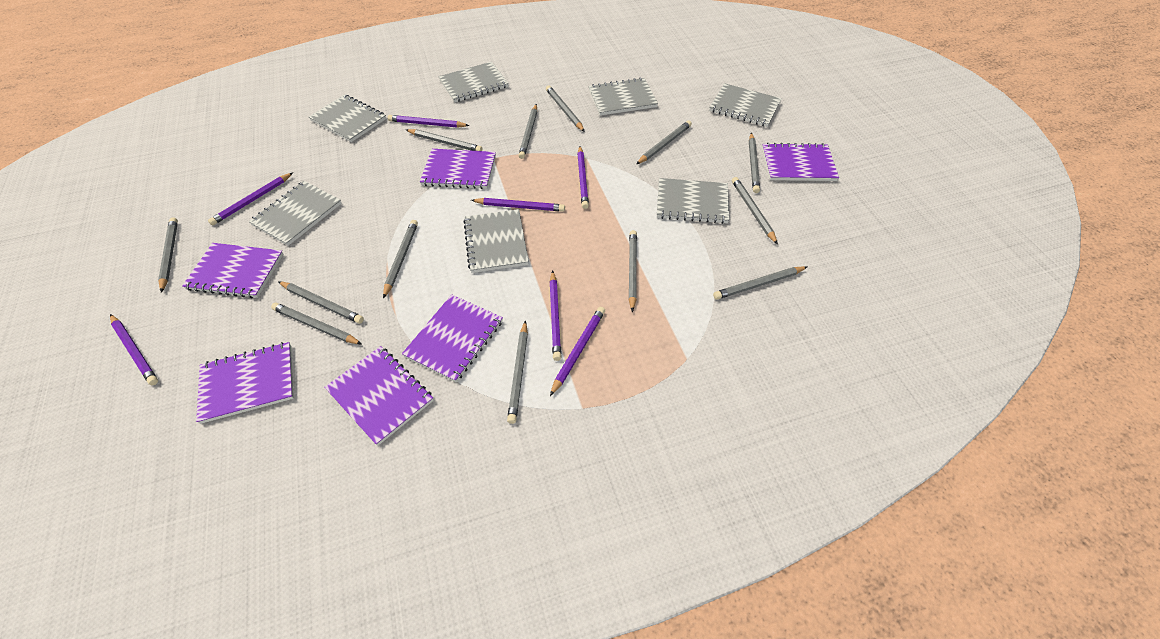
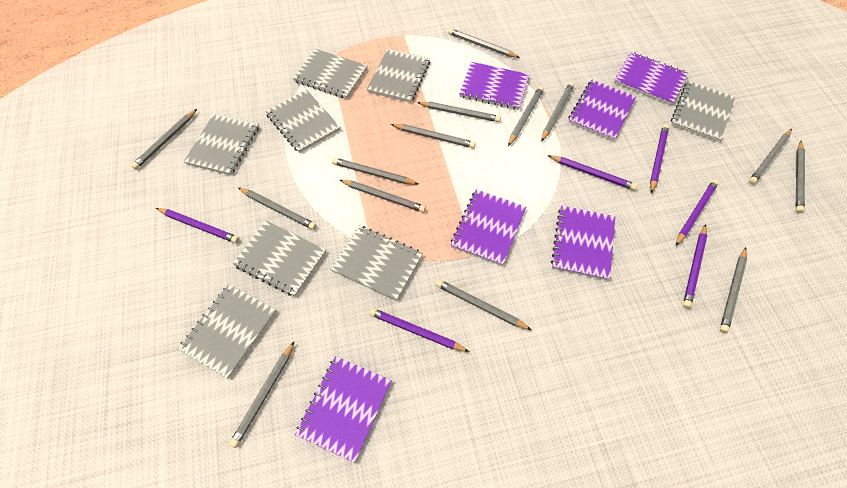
grey notebook: 7 -> 8
grey pencil: 13 -> 14
purple pencil: 7 -> 6

